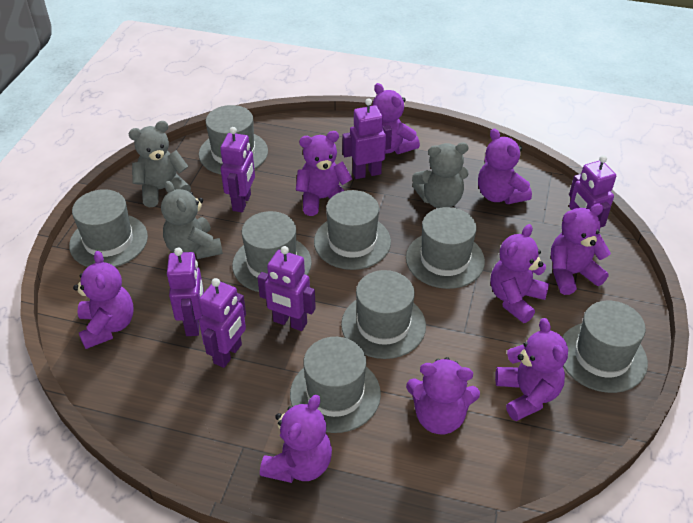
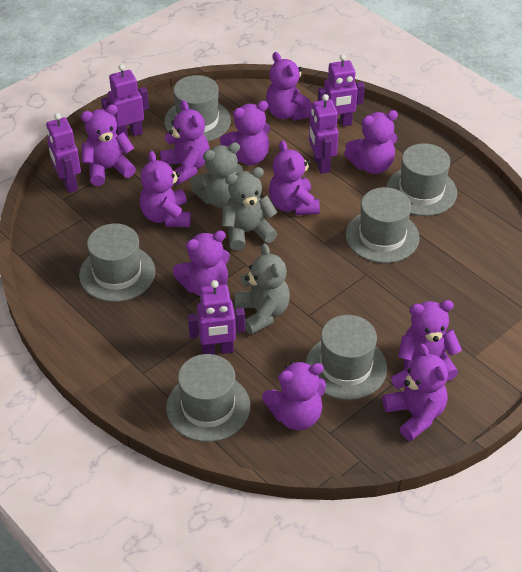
grey hat: 8 -> 6
purple robot: 6 -> 5
purple teddy bear: 9 -> 11

